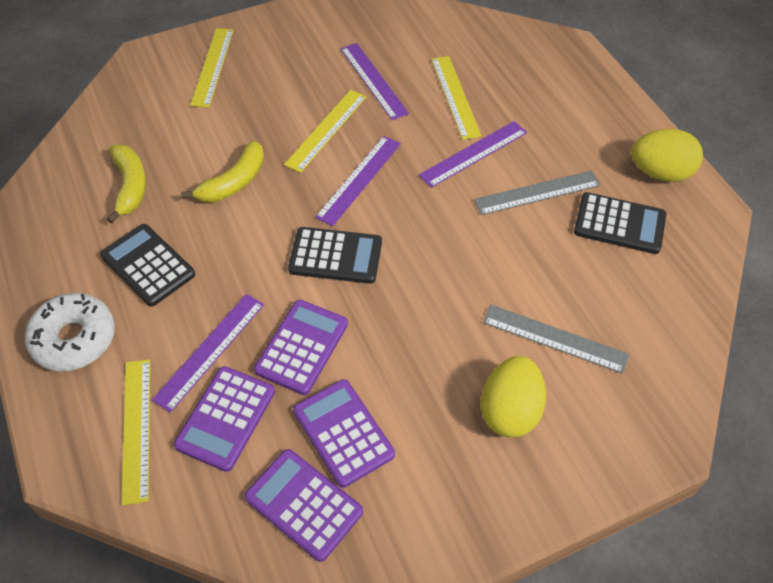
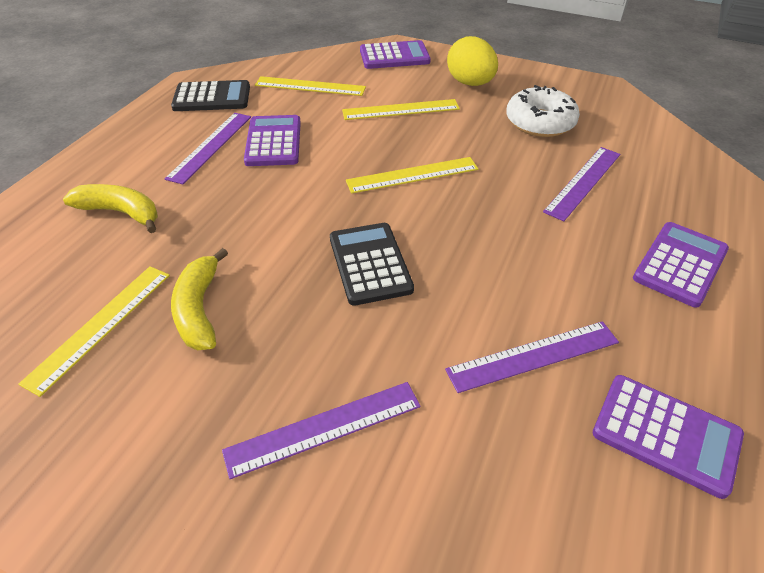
black calculator: 3 -> 2
grey ruler: 2 -> 0
yellow egg: 2 -> 1

